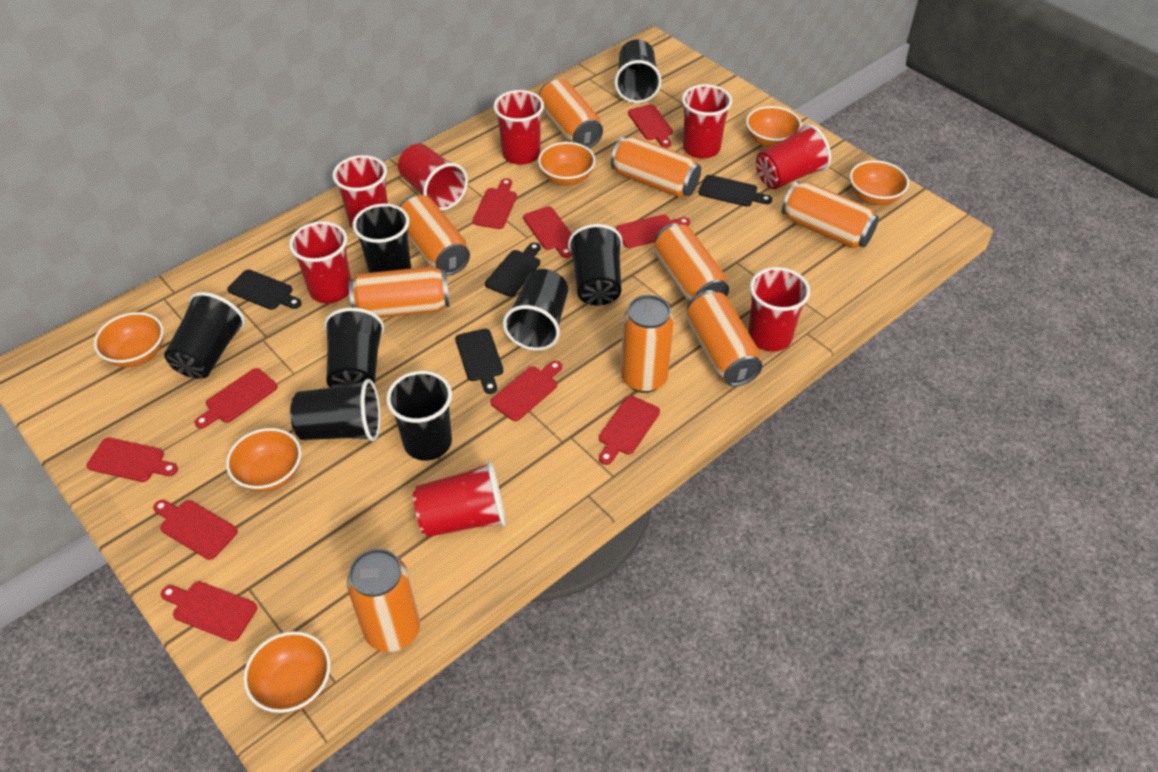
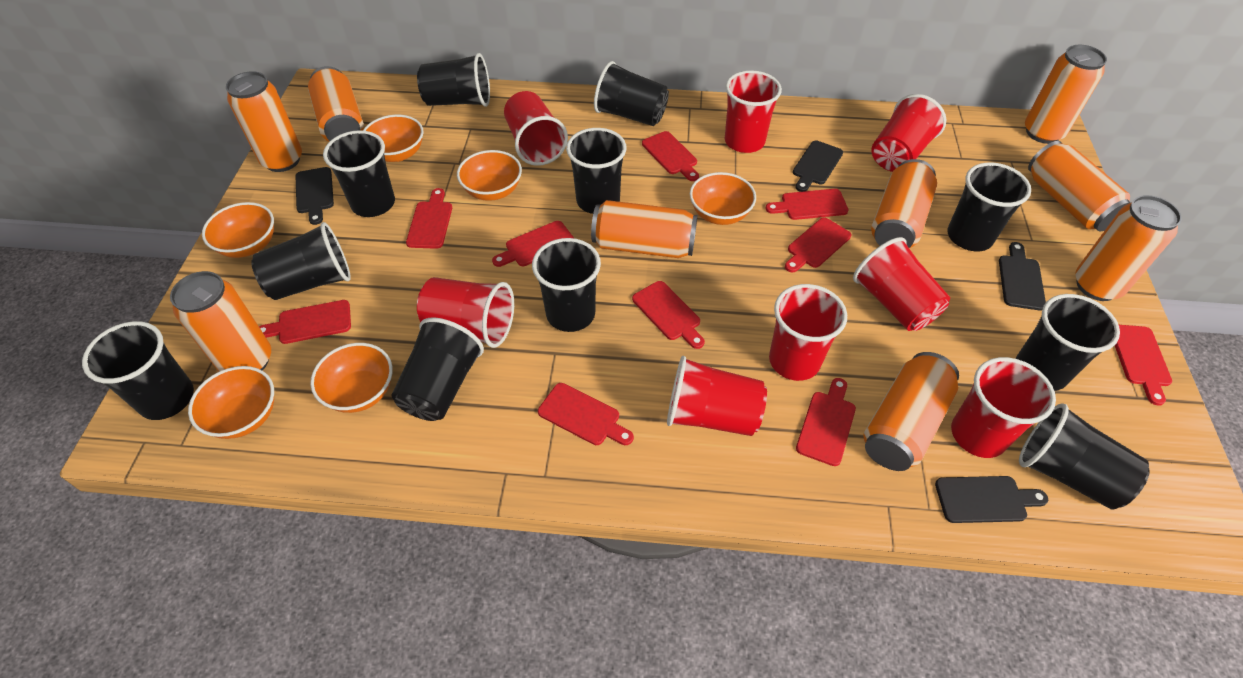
black cup: 8 -> 11

